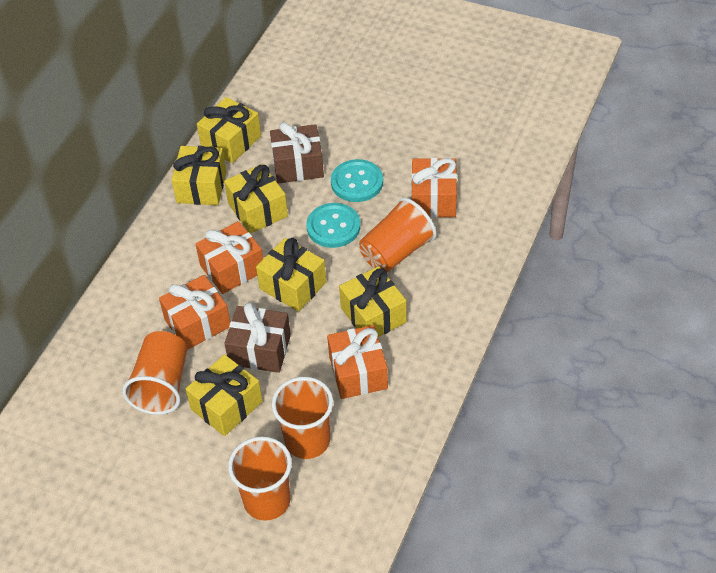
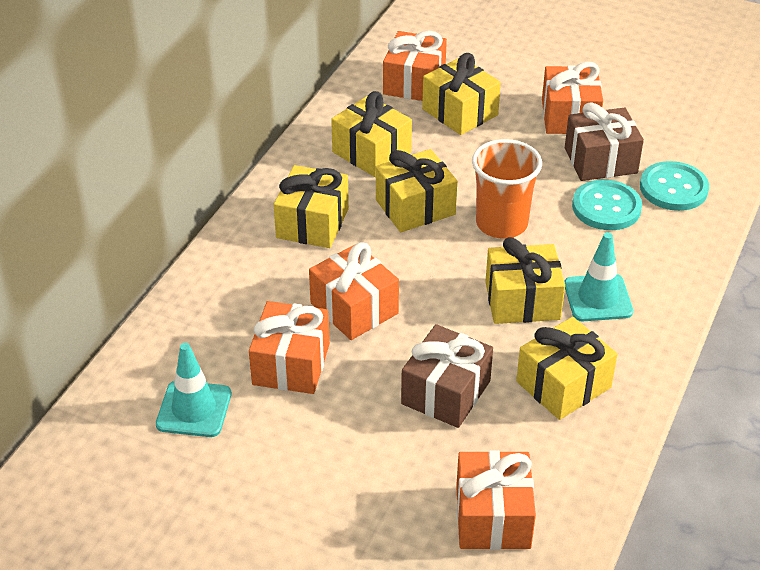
orange cup: 4 -> 1
orange gift: 4 -> 5
turquoise traffic cone: 0 -> 2

